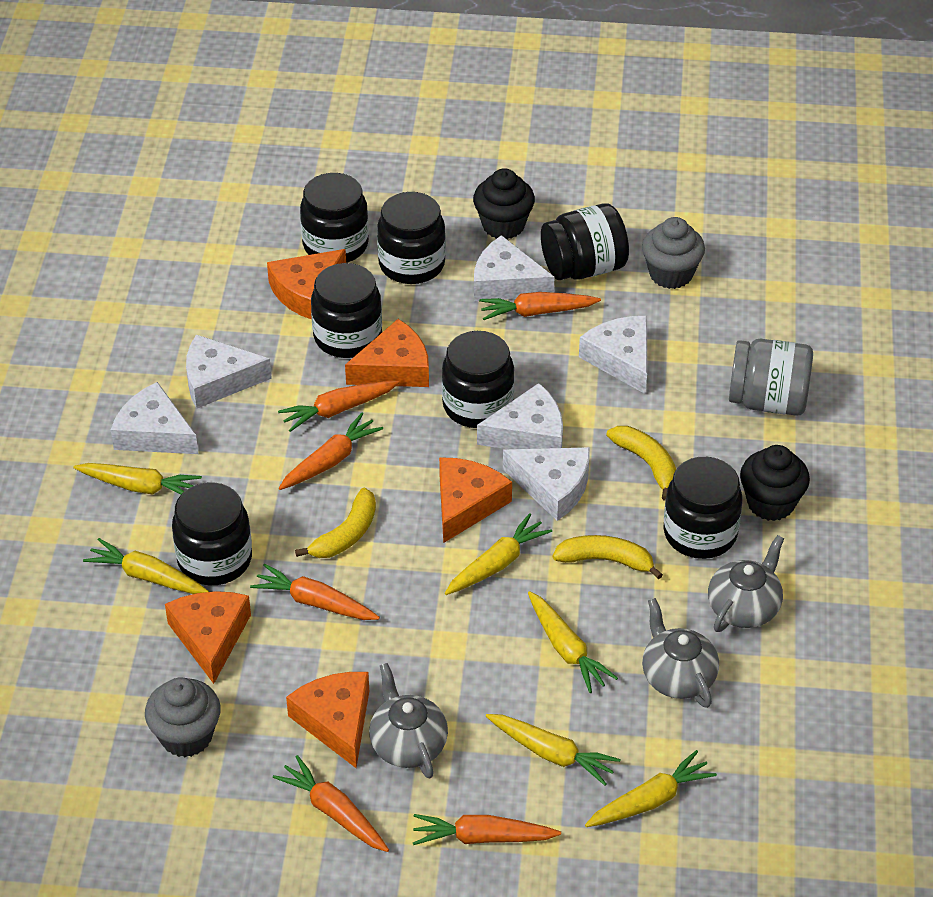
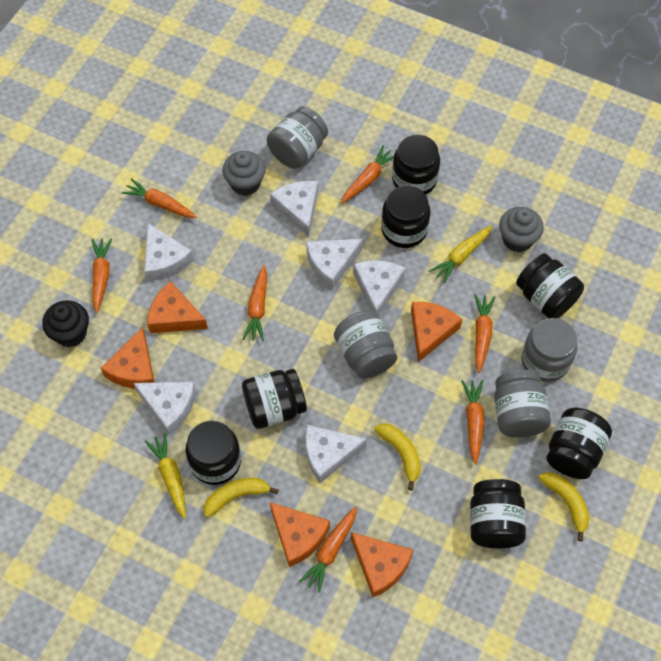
black cupcake: 2 -> 1
grey jar: 1 -> 4
grey teapot: 3 -> 0
orange carrot: 6 -> 7
yellow carrot: 6 -> 2

